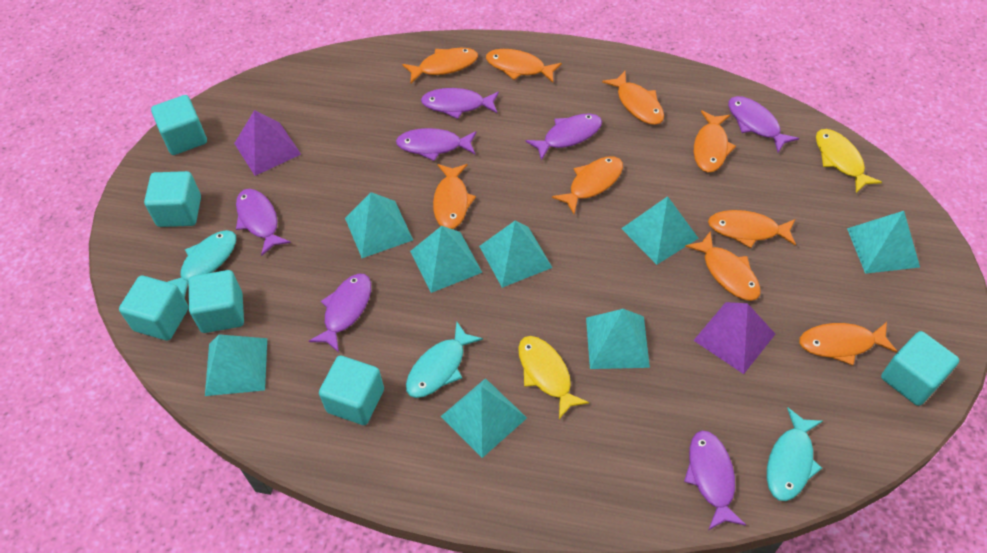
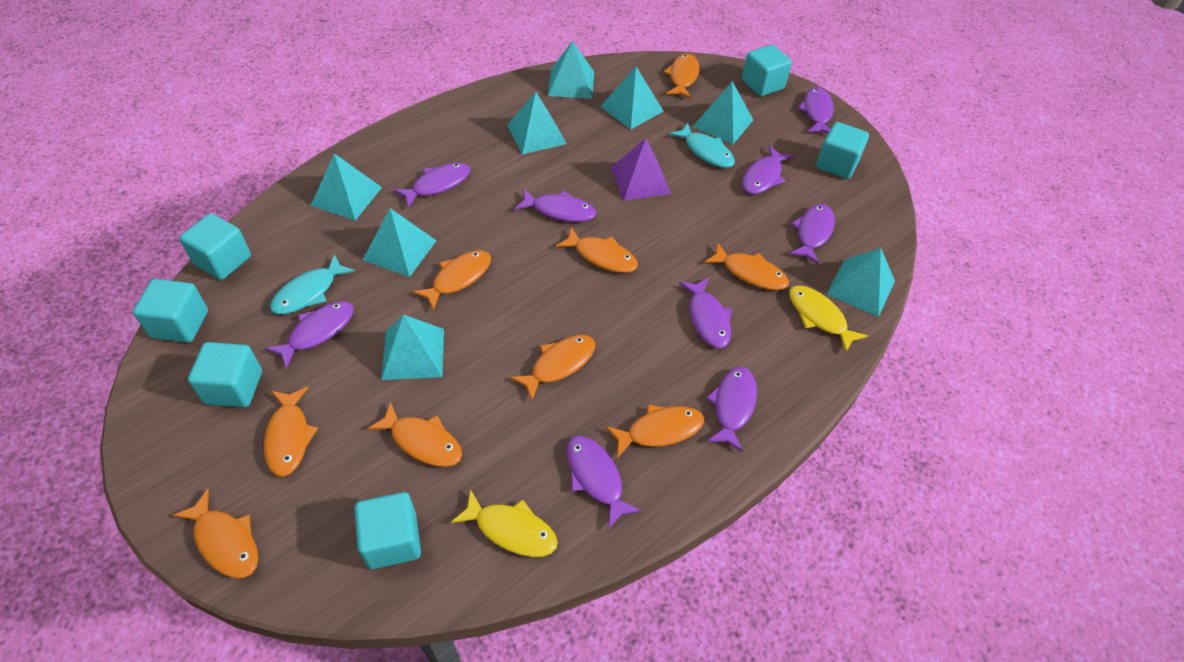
purple fish: 7 -> 9
purple pyramid: 2 -> 1
turquoise fish: 3 -> 2

